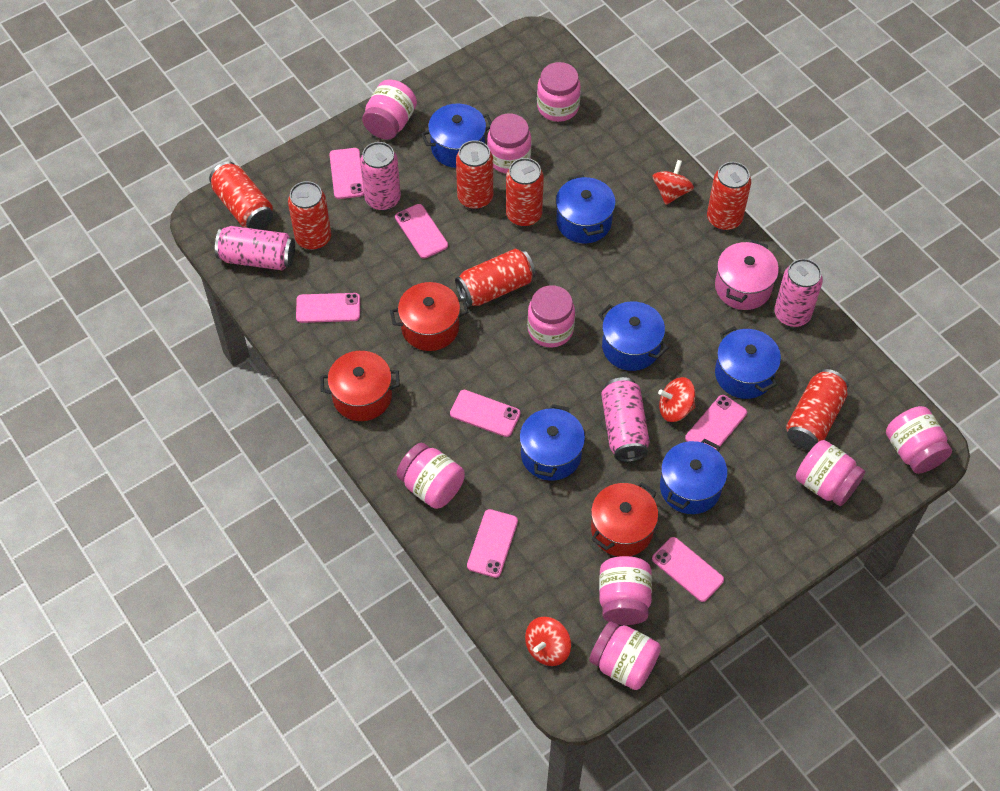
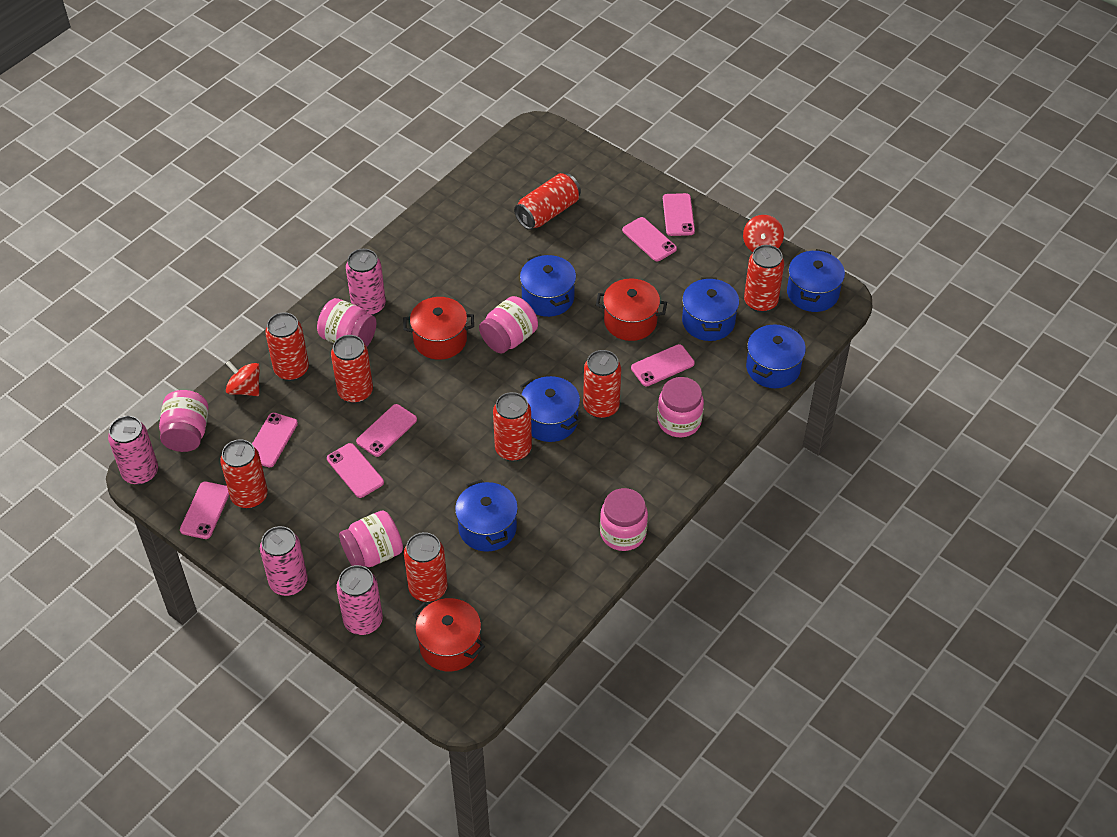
pink jar: 9 -> 6
pink pot: 1 -> 0
red can: 7 -> 8
red spinning top: 3 -> 2

